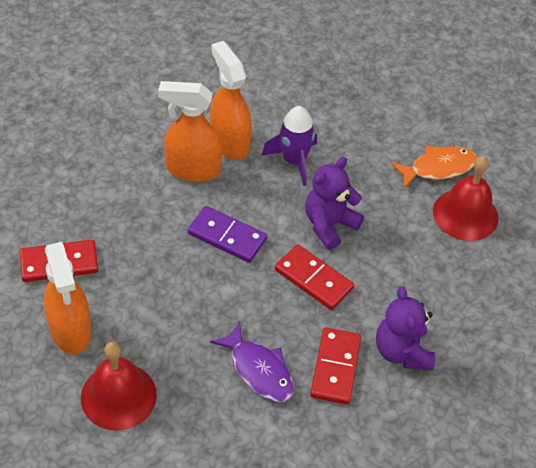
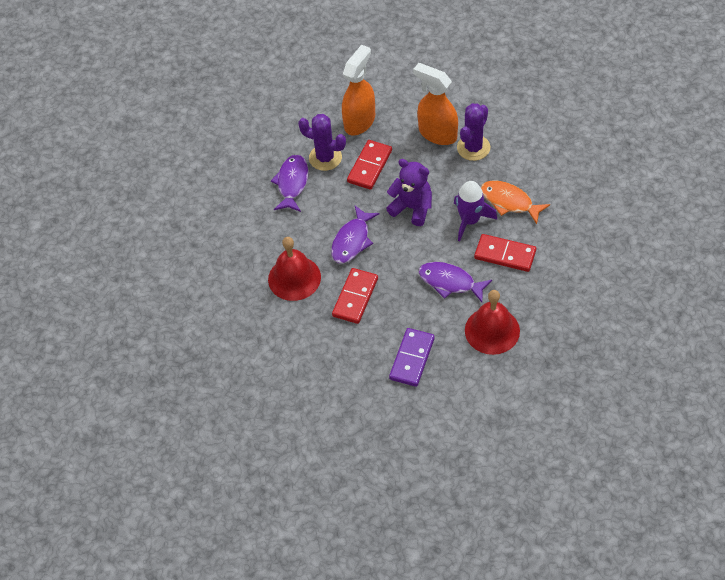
orange spray bottle: 3 -> 2
purple cactus: 0 -> 2
purple fish: 1 -> 3
purple teddy bear: 2 -> 1

